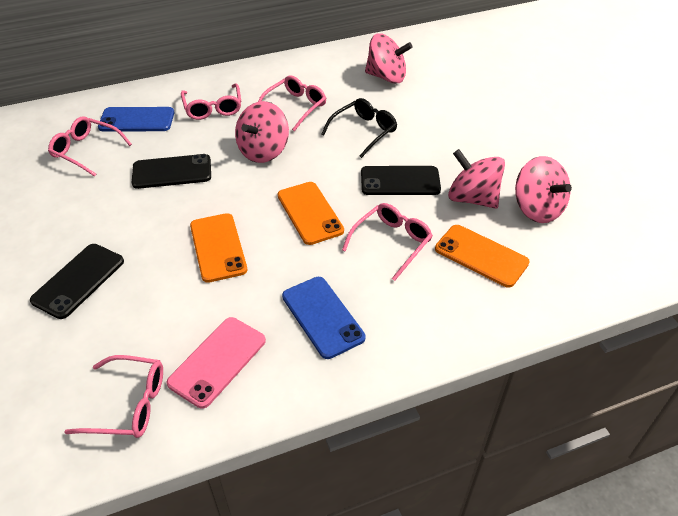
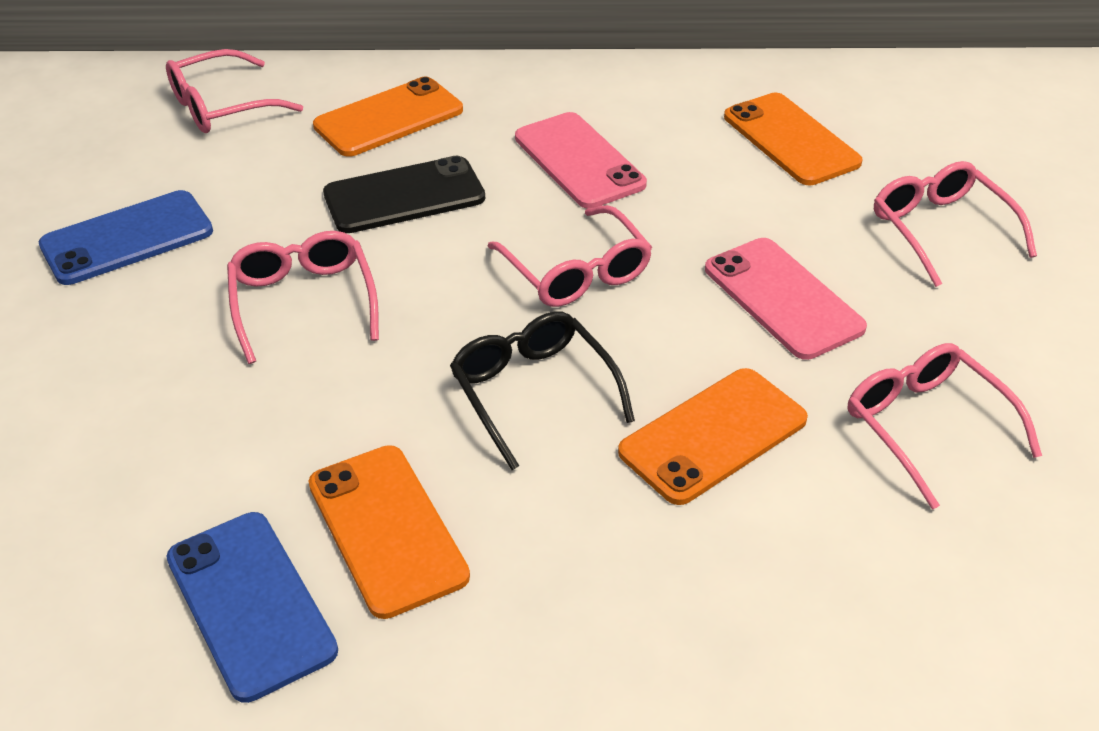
black phone: 3 -> 1
orange phone: 3 -> 4
pink phone: 1 -> 2
pink spinning top: 4 -> 0

